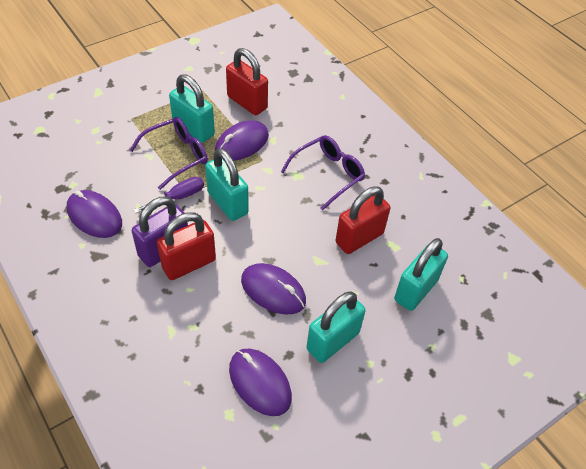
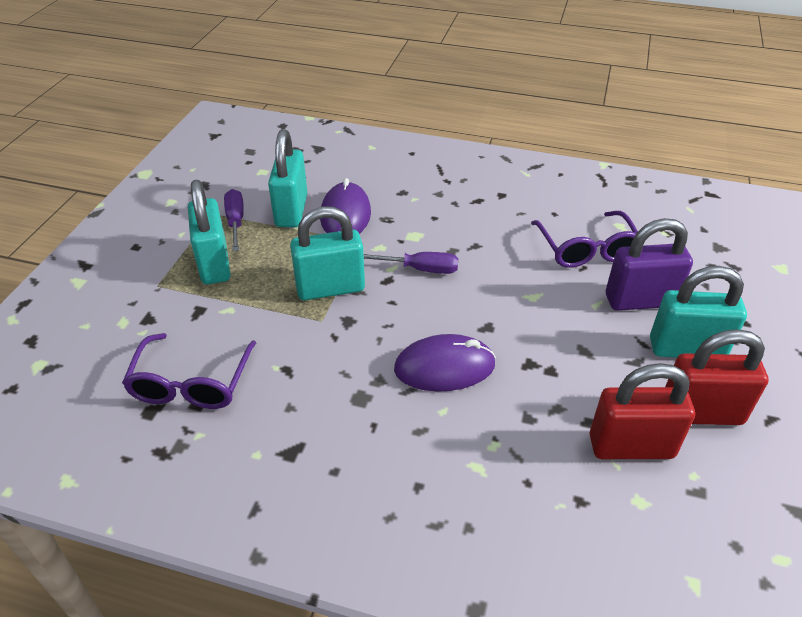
purple mouse: 4 -> 2
purple screwdriver: 1 -> 2
red padlock: 3 -> 2

